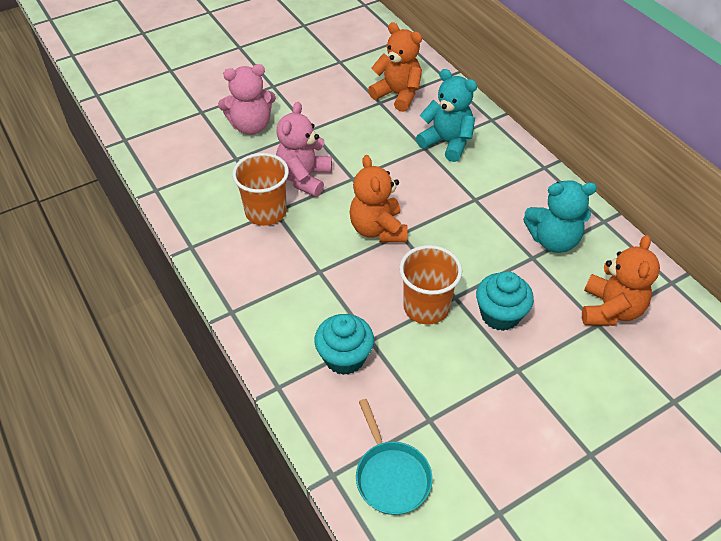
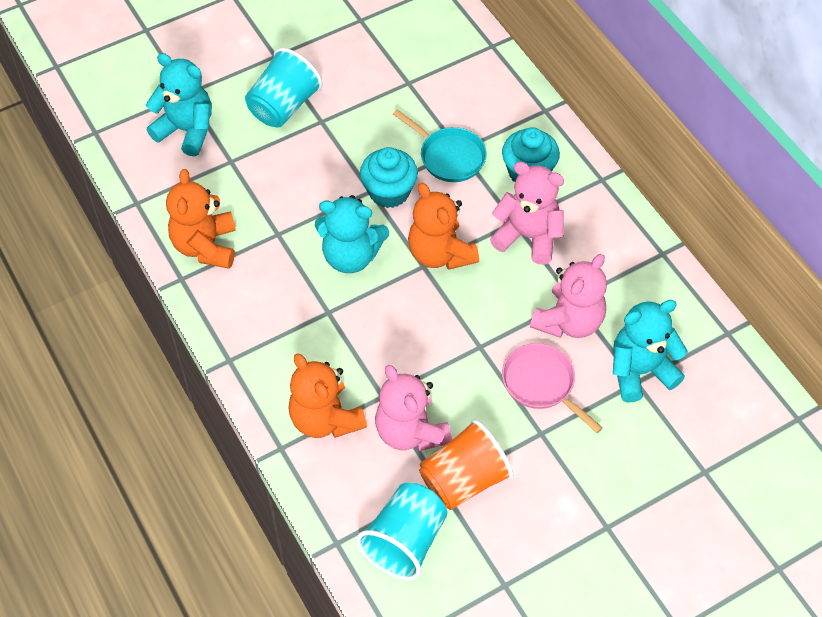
orange cup: 2 -> 1
pink pan: 0 -> 1
pink teddy bear: 2 -> 3
turquoise cup: 0 -> 2
turquoise teddy bear: 2 -> 3

